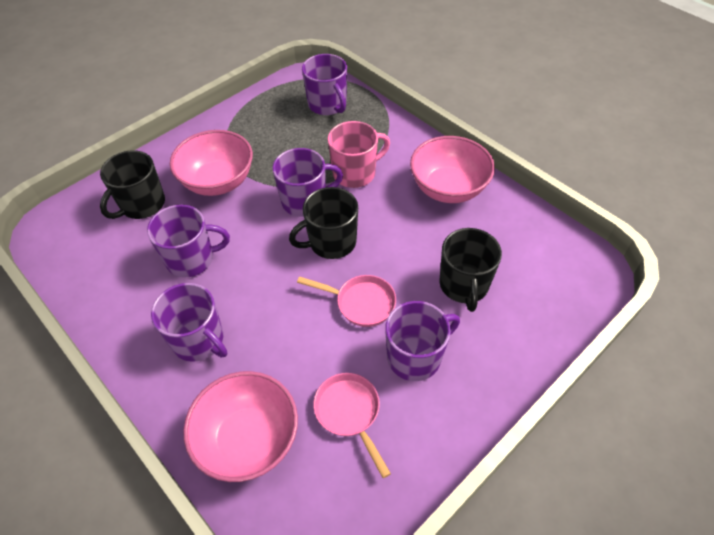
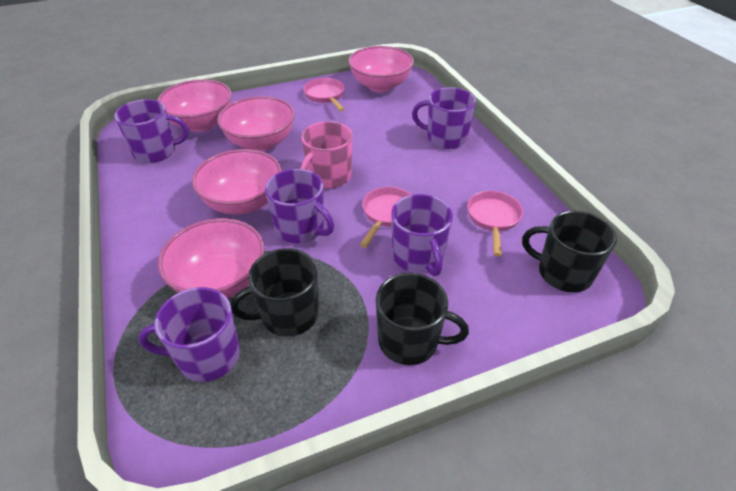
pink bowl: 3 -> 5
pink pan: 2 -> 3

